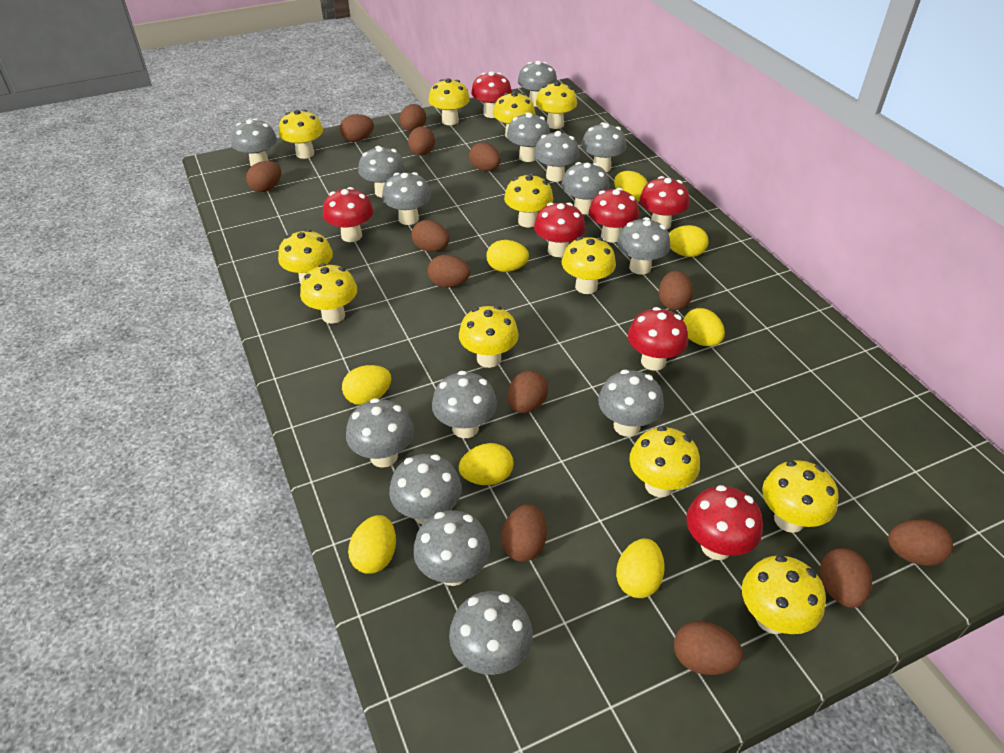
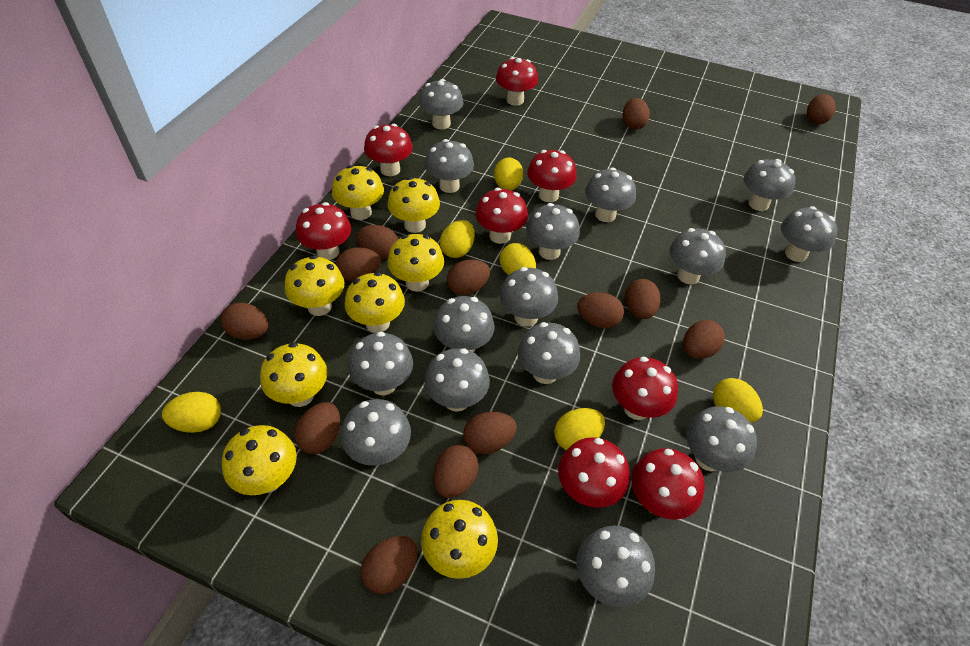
red mushroom: 7 -> 8
yellow egg: 8 -> 6
yellow mushroom: 12 -> 8

